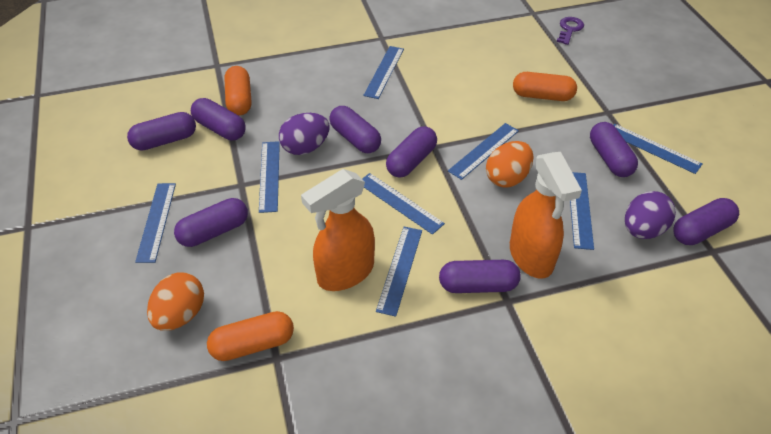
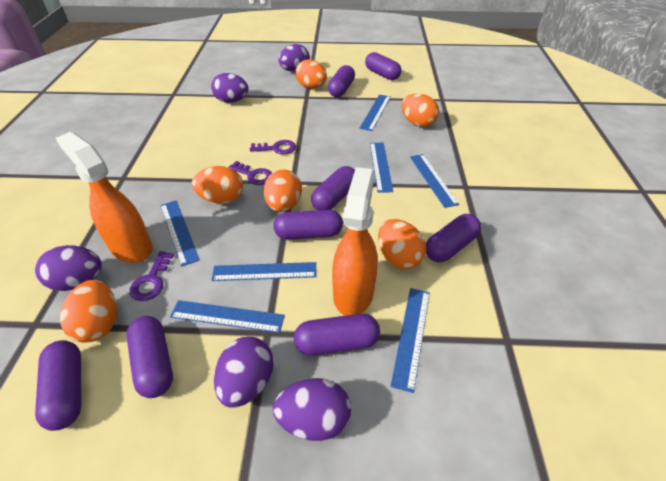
blue ruler: 8 -> 7
orange capsule: 3 -> 0
orange egg: 2 -> 6
purple egg: 2 -> 5
purple key: 1 -> 3

